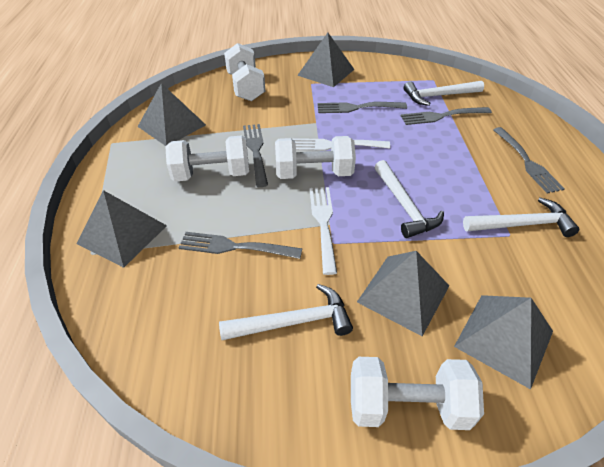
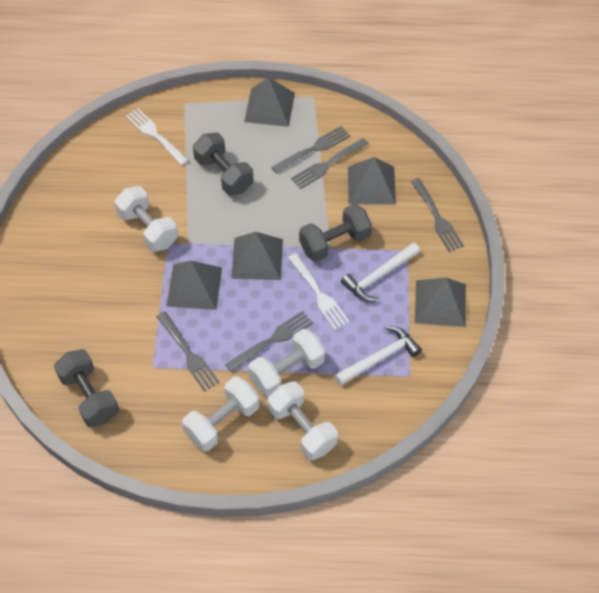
grey dumbbell: 0 -> 3
white hammer: 4 -> 2

